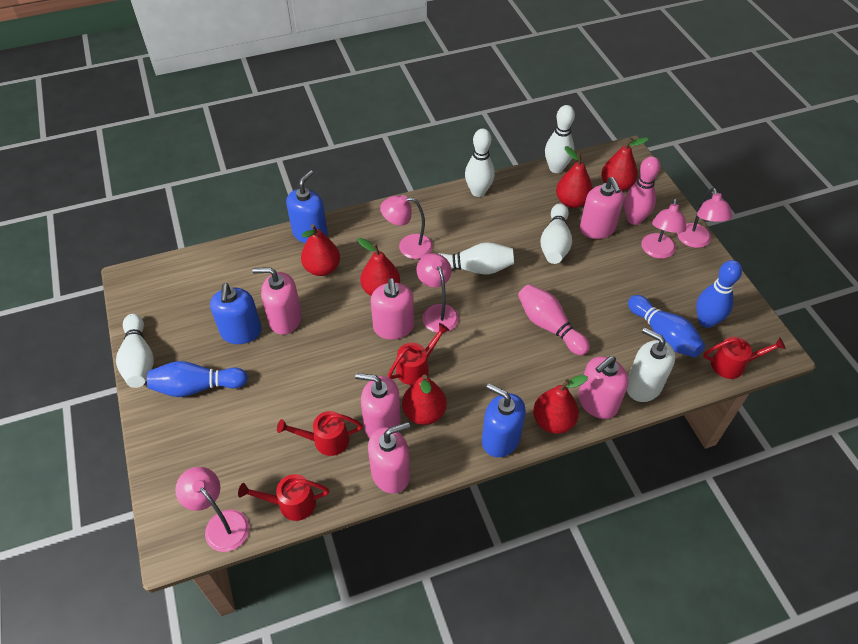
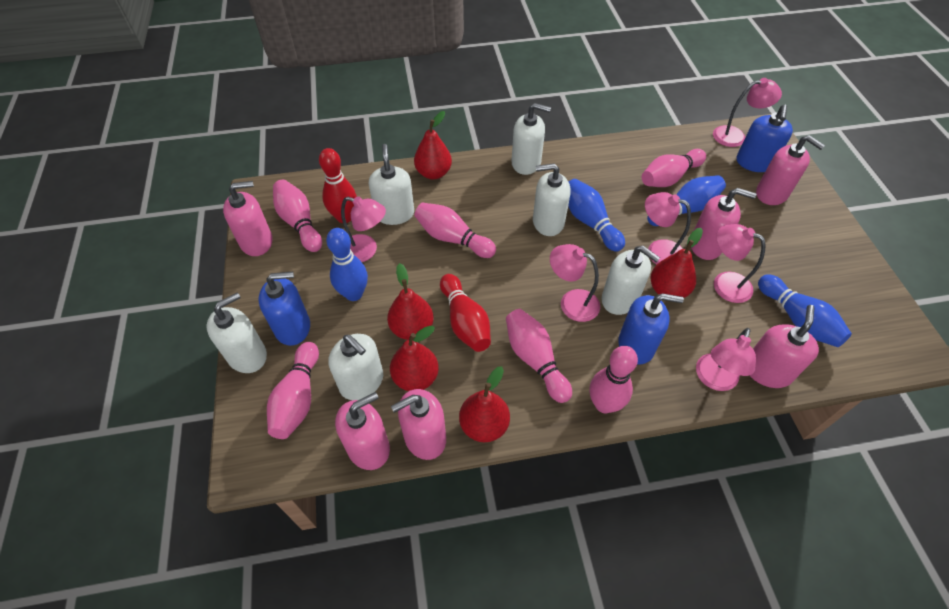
blue bowling pin: 3 -> 4
pink bowling pin: 2 -> 6
pink lamp: 5 -> 6
red bowling pin: 0 -> 2
red pear: 6 -> 5
red watering can: 4 -> 0
white bowling pin: 5 -> 0
white soap dispenser: 1 -> 6

